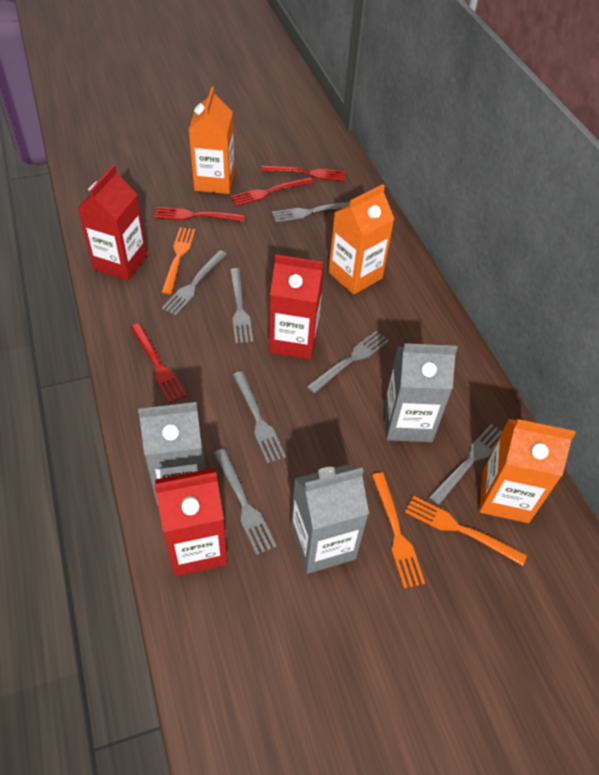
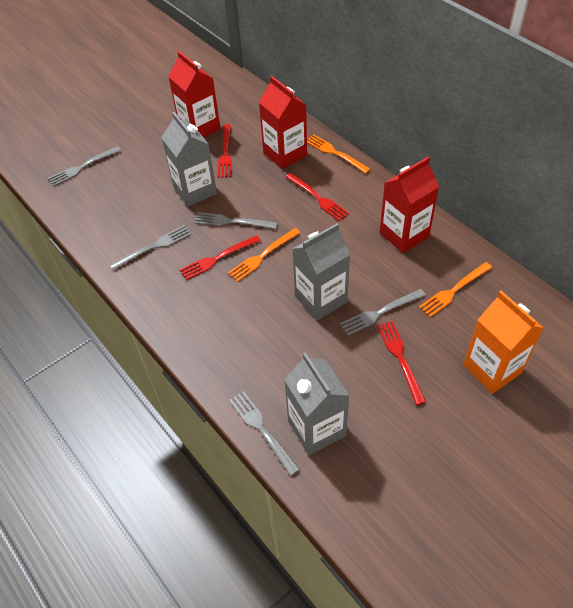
grey fork: 7 -> 5
orange carton: 3 -> 1

